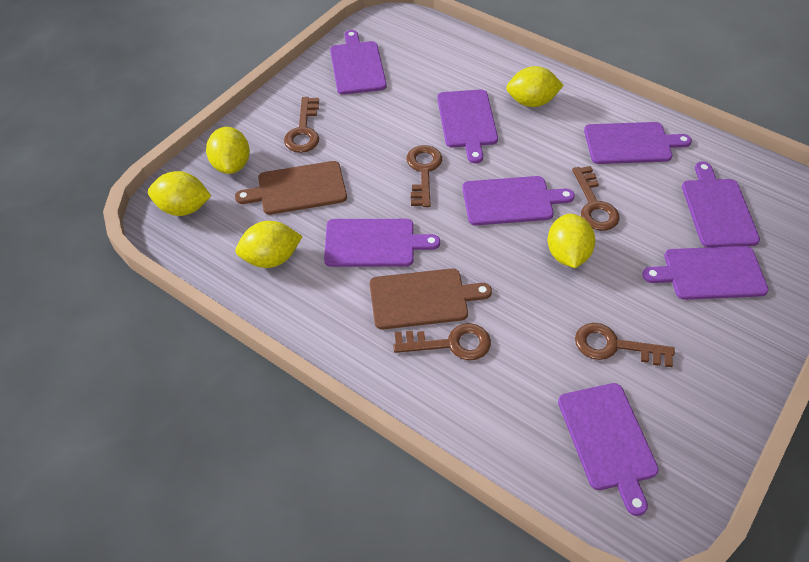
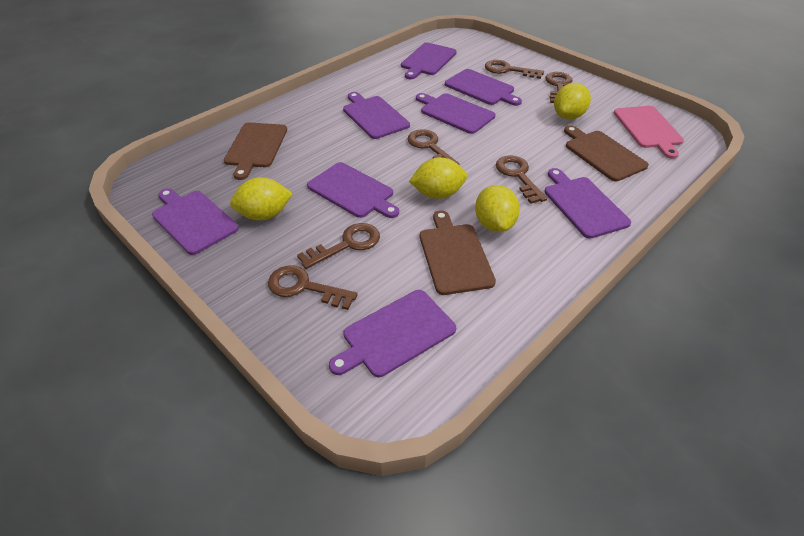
brown cutting board: 2 -> 3
brown key: 5 -> 6
pink cutting board: 0 -> 1
yellow lemon: 5 -> 4

